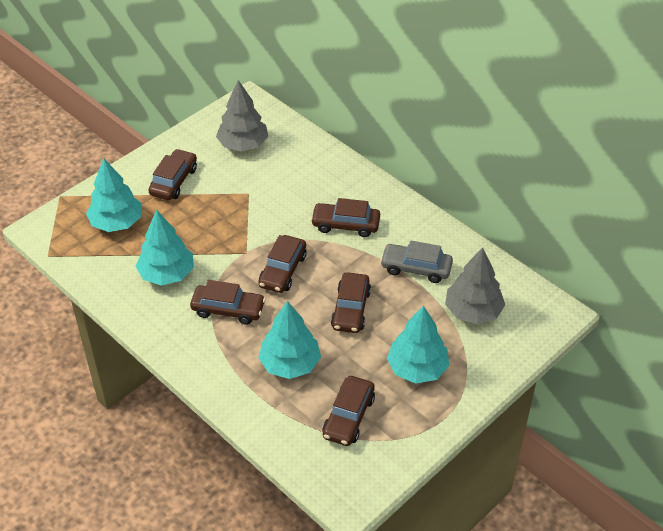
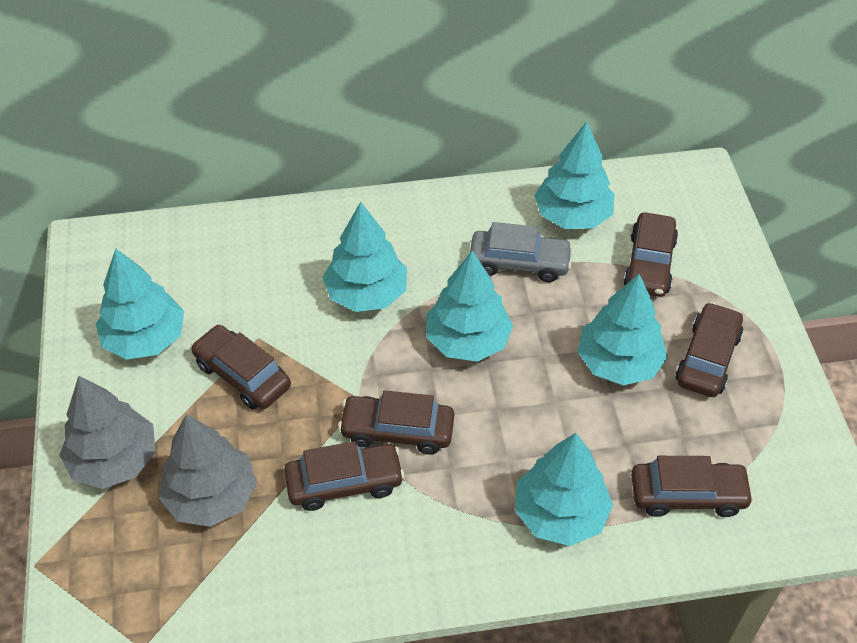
turquoise tree: 4 -> 6

